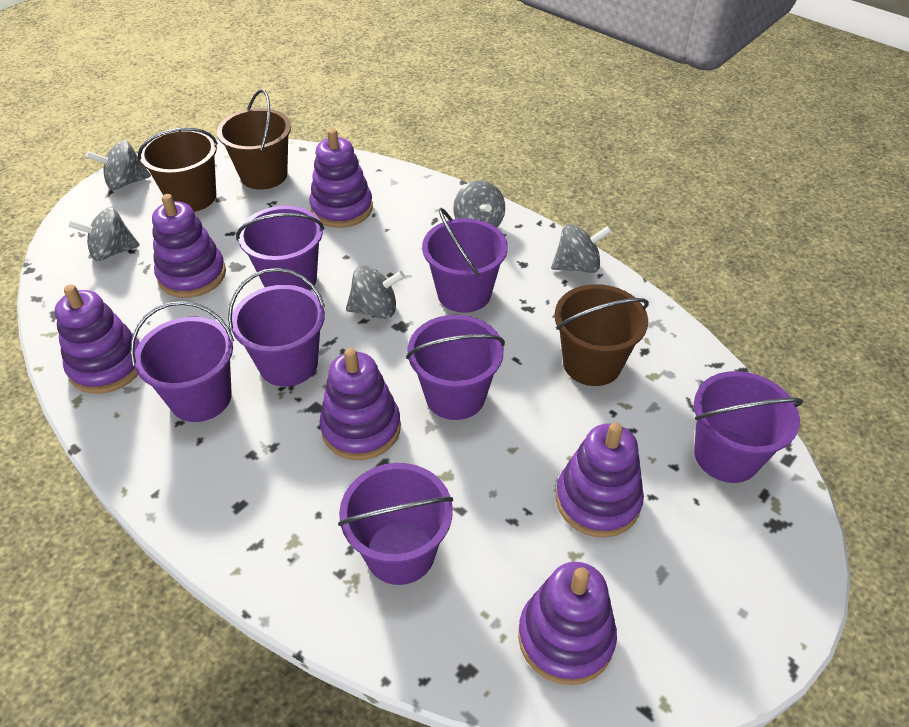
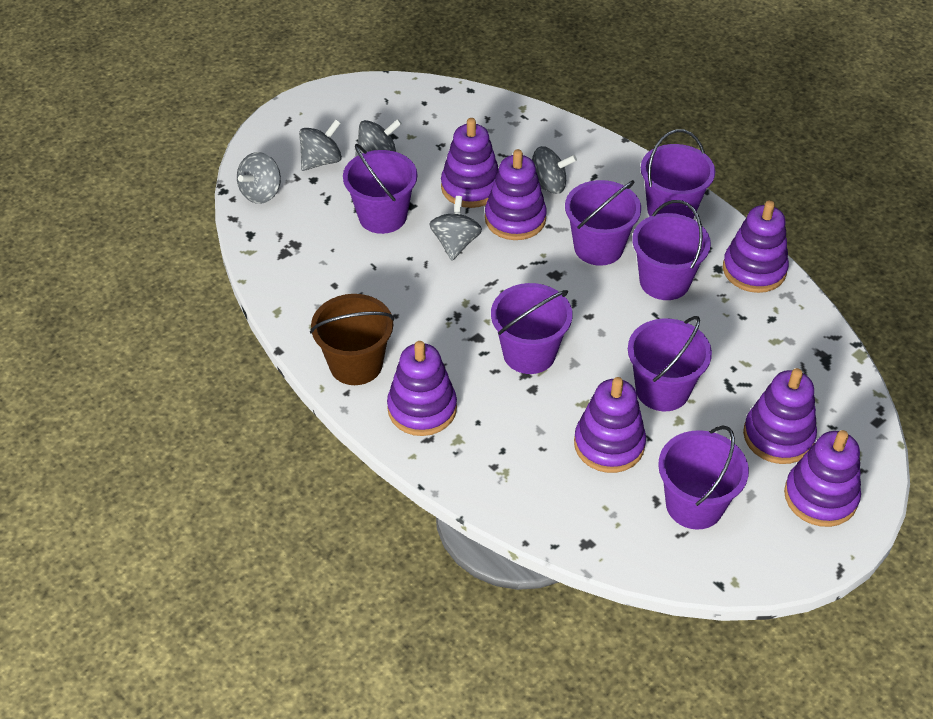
brown bucket: 3 -> 1
purple stacking toy: 6 -> 7

